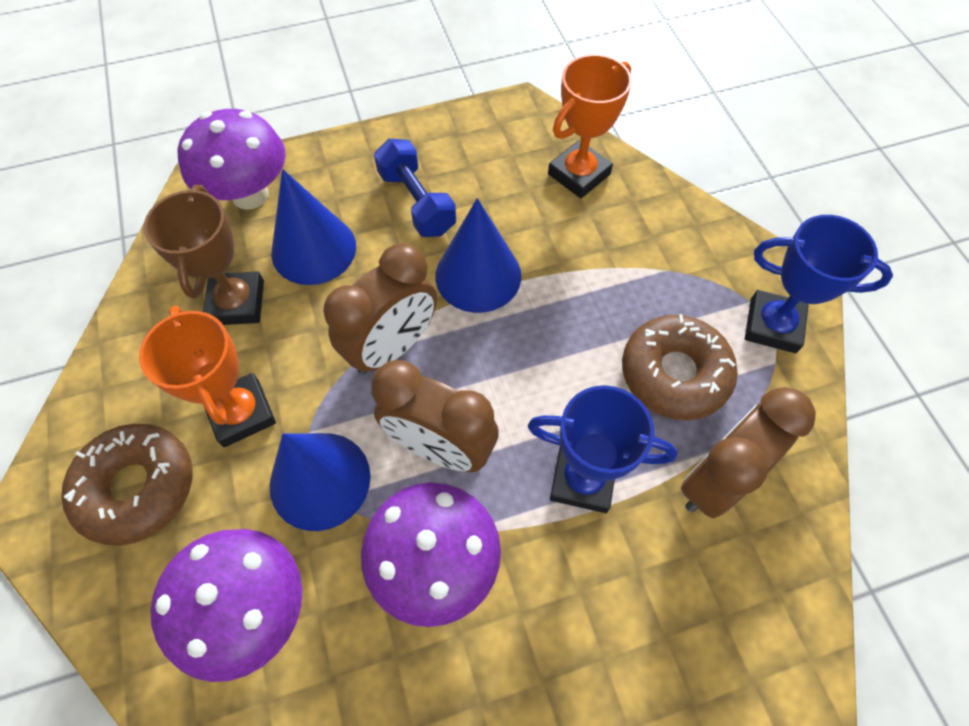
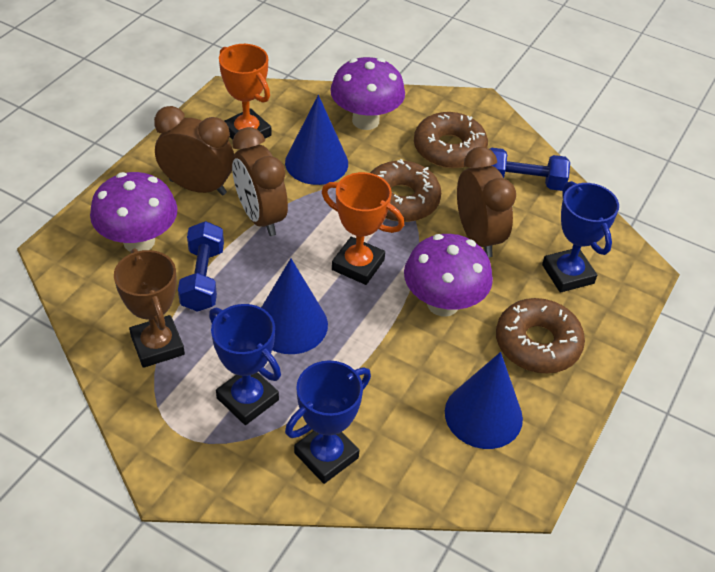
blue dumbbell: 1 -> 2
blue trophy: 2 -> 3
brown donut: 2 -> 3

